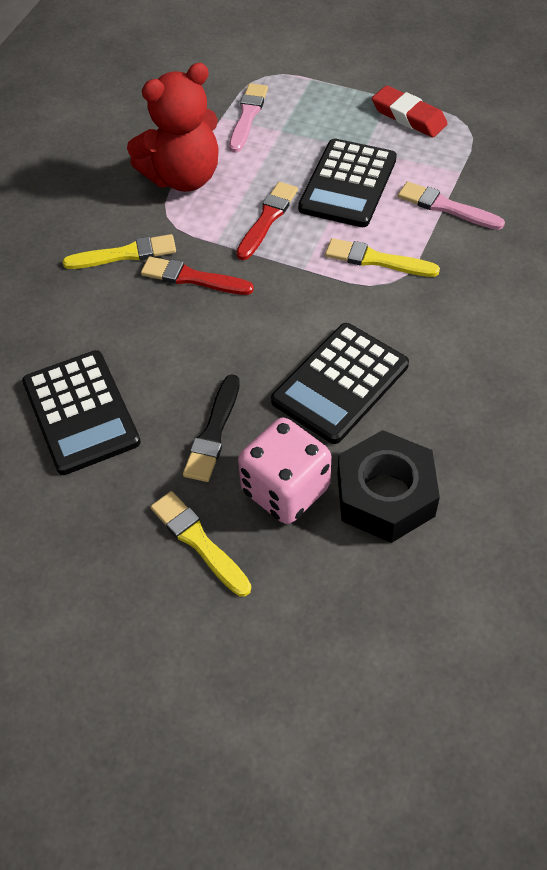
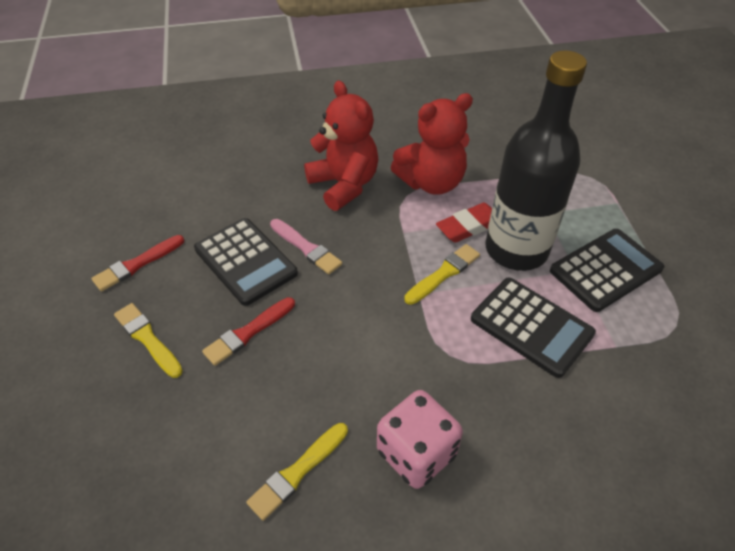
black bottle: 0 -> 1
black brush: 1 -> 0
black nut: 1 -> 0
pink brush: 2 -> 1
red teddy bear: 1 -> 2

